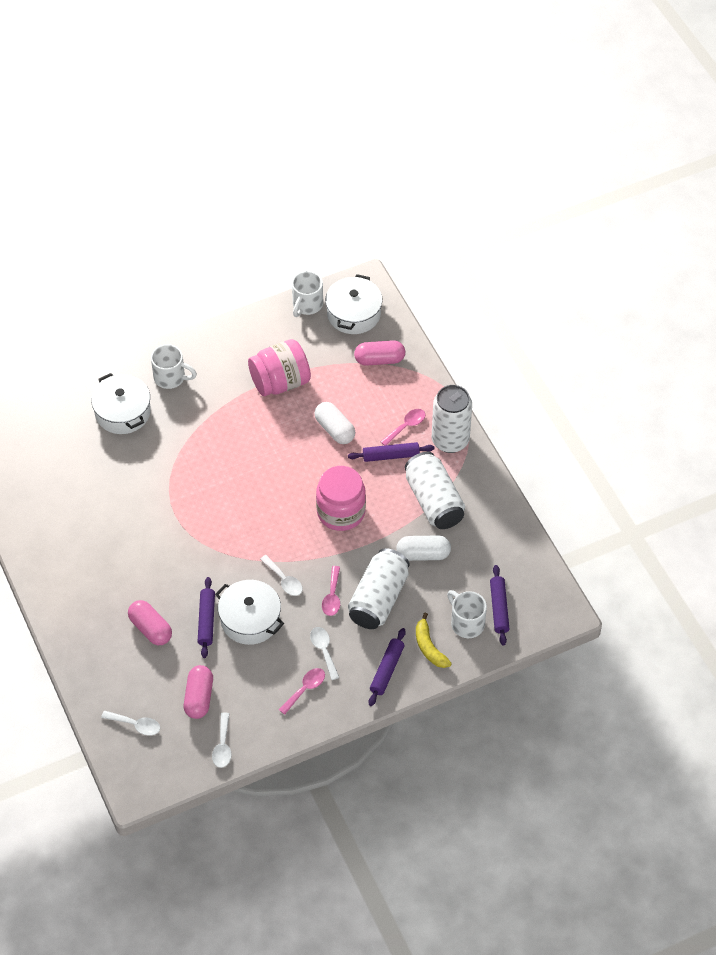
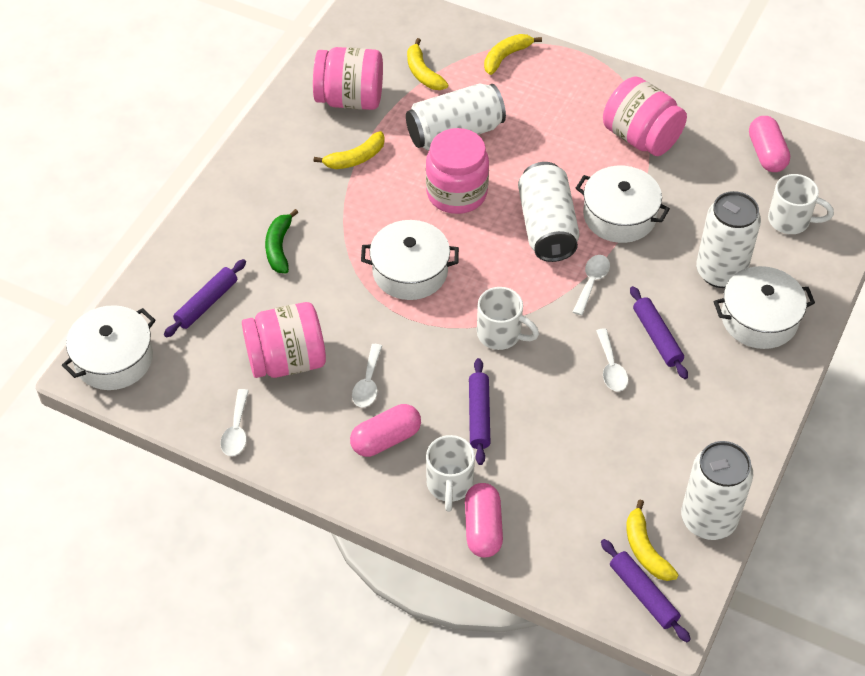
green banana: 0 -> 1
pink jar: 2 -> 4
pink spoon: 3 -> 0
white can: 3 -> 4
white capsule: 2 -> 0
white pot: 3 -> 4
yellow banana: 1 -> 4

